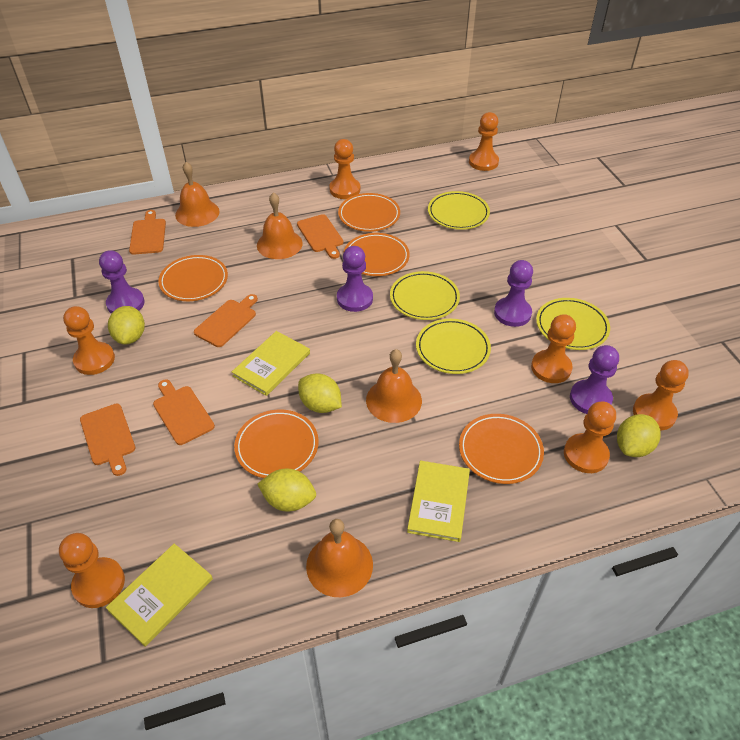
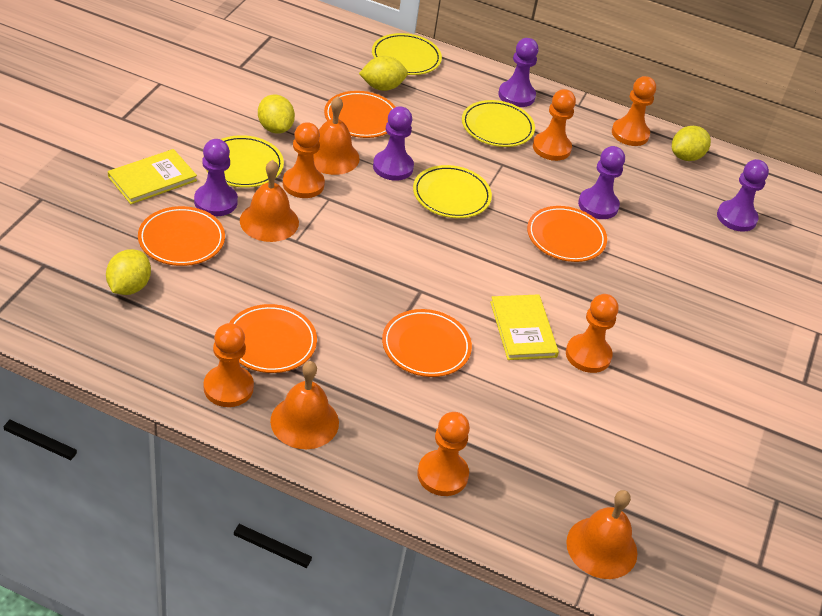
orange cutting board: 5 -> 0
orange pawn: 7 -> 6
purple pawn: 4 -> 5
yellow book: 3 -> 2

